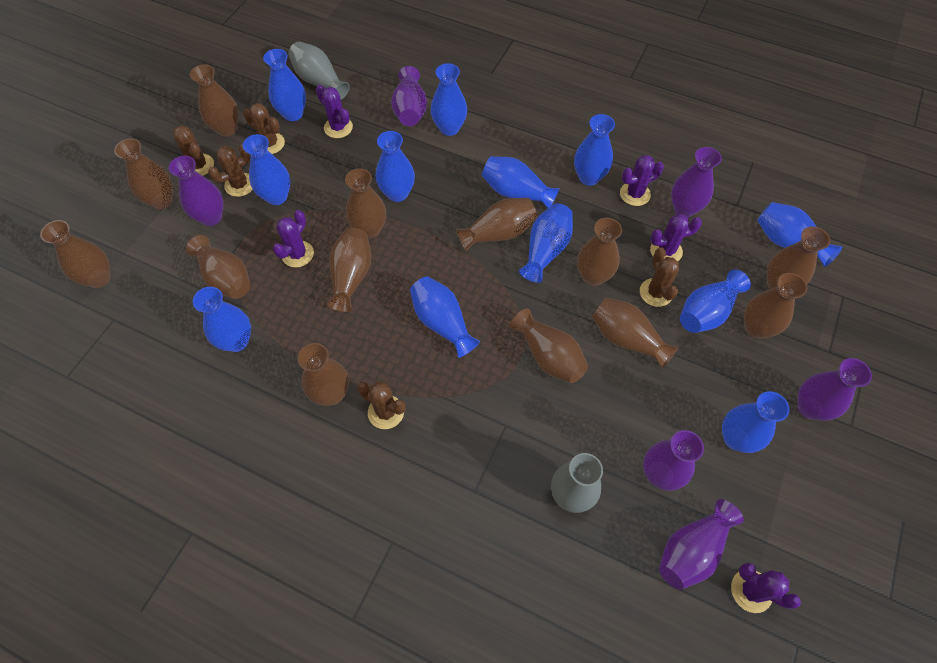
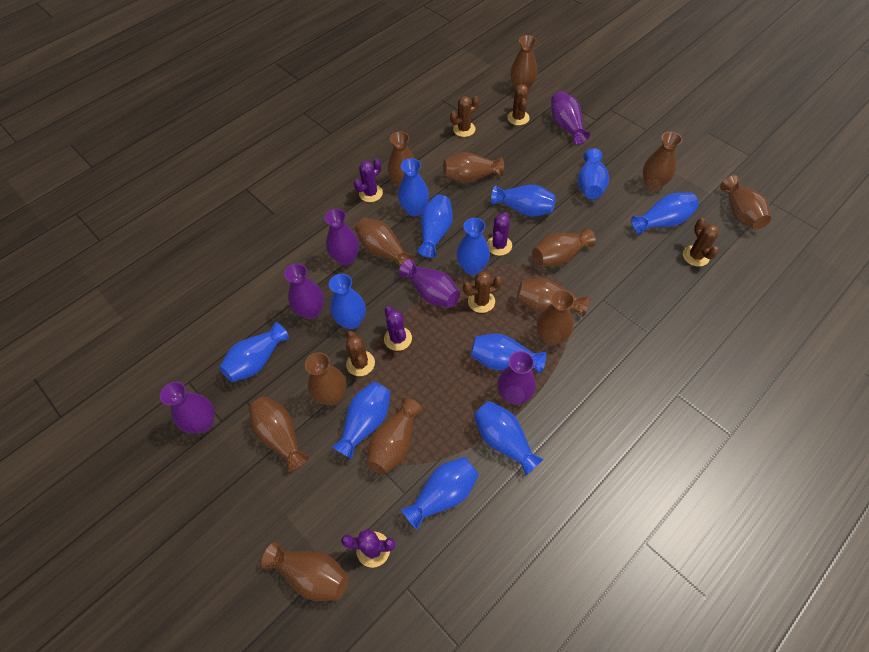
grey vase: 2 -> 0
purple cactus: 5 -> 4

